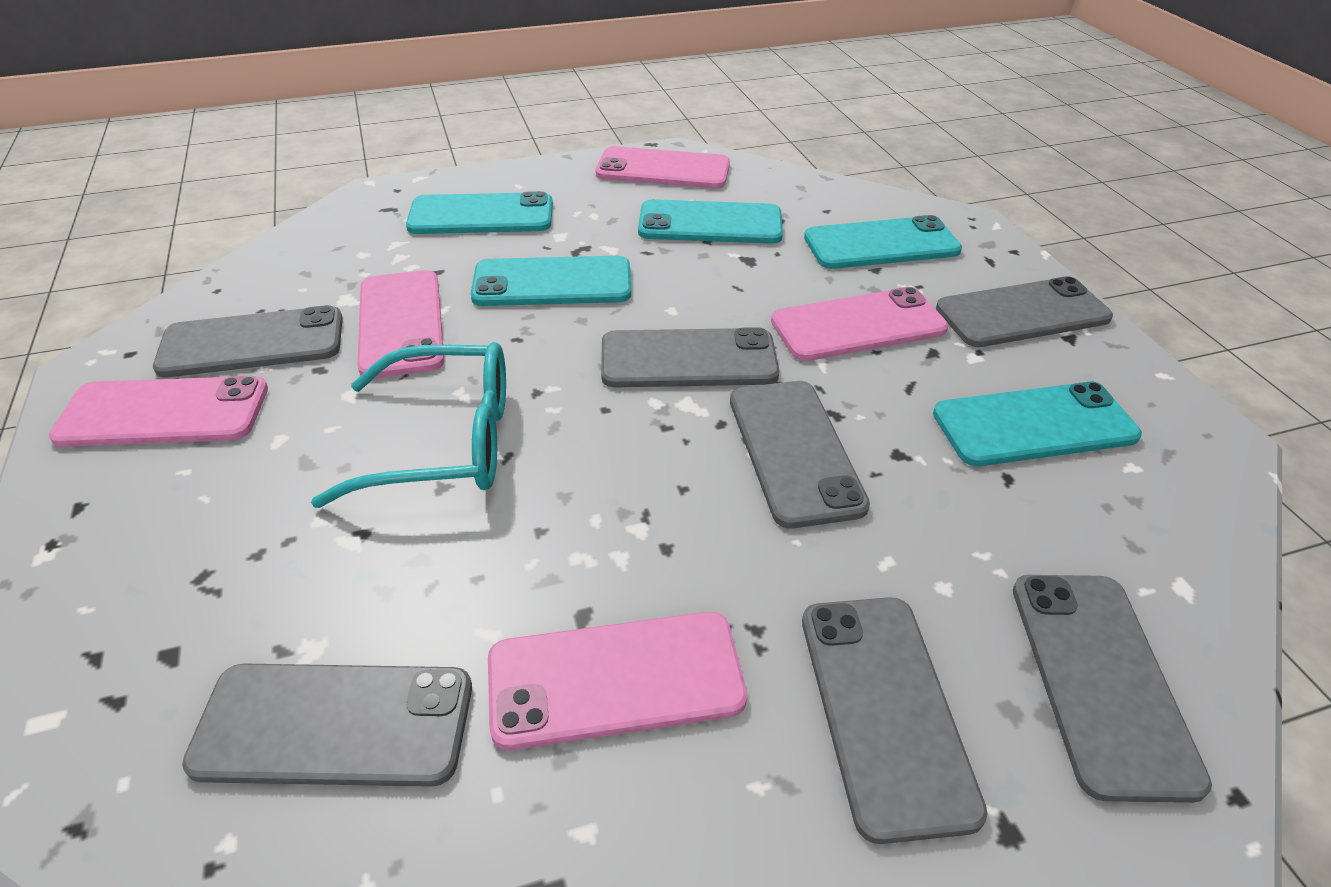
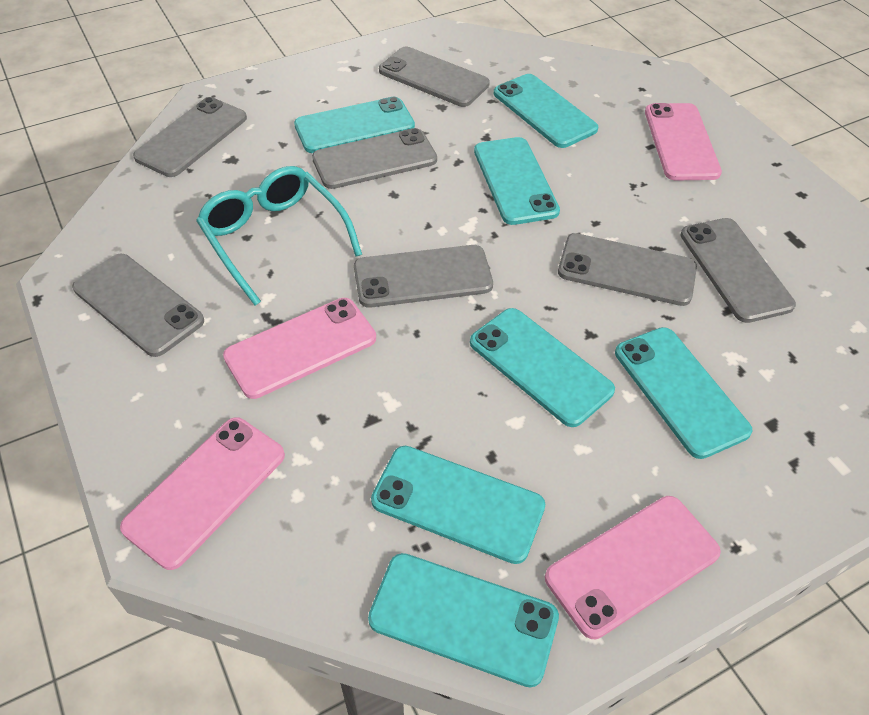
pink phone: 5 -> 4
turquoise phone: 5 -> 7

